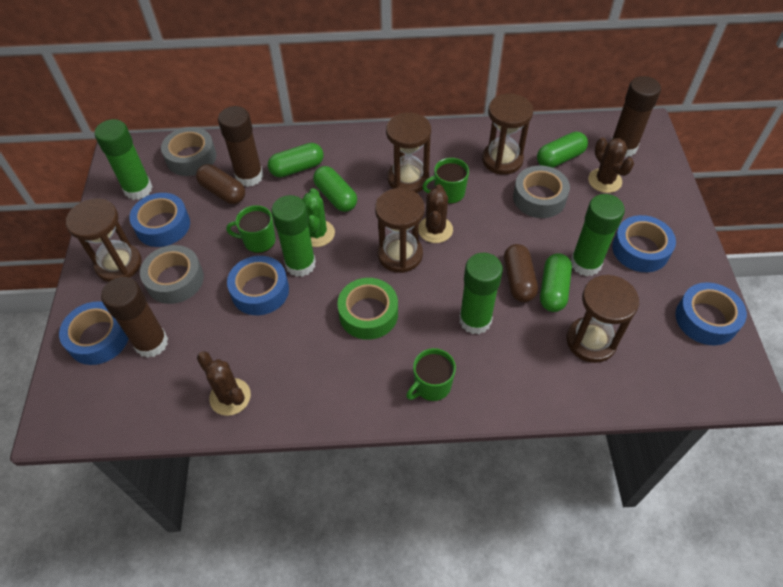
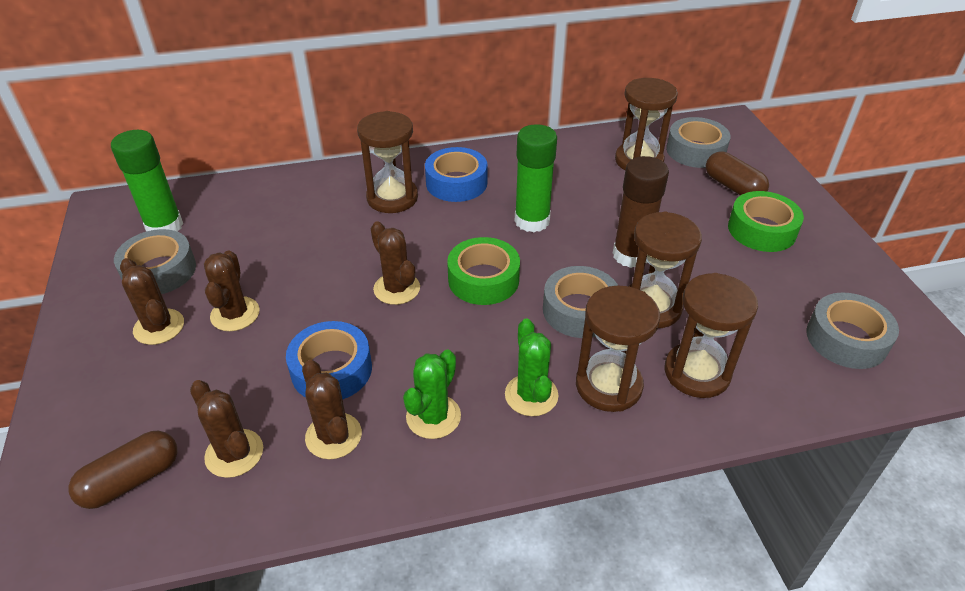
blue tape: 5 -> 2
brown cactus: 3 -> 5
brown glue stick: 3 -> 1
green cactus: 1 -> 2
green capsule: 4 -> 0
green glue stick: 4 -> 2
green mug: 3 -> 0
green tape: 1 -> 2
grey tape: 3 -> 4

